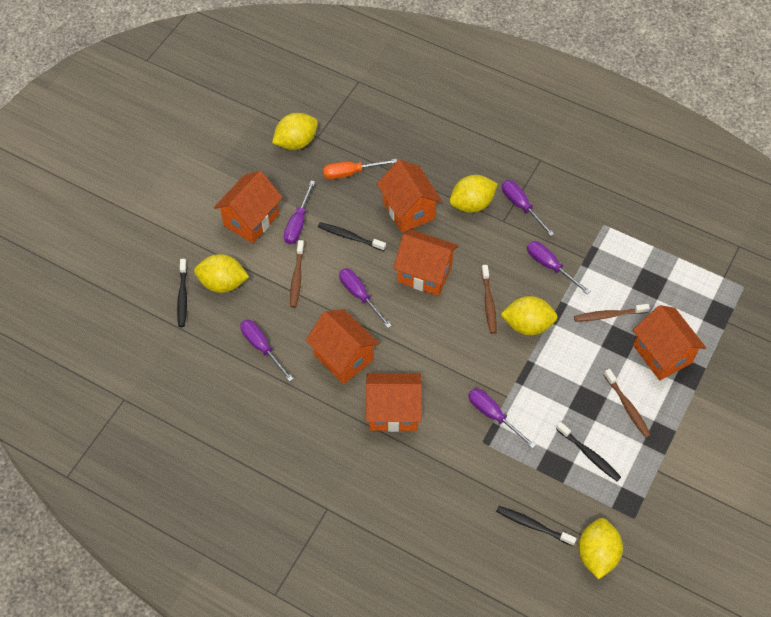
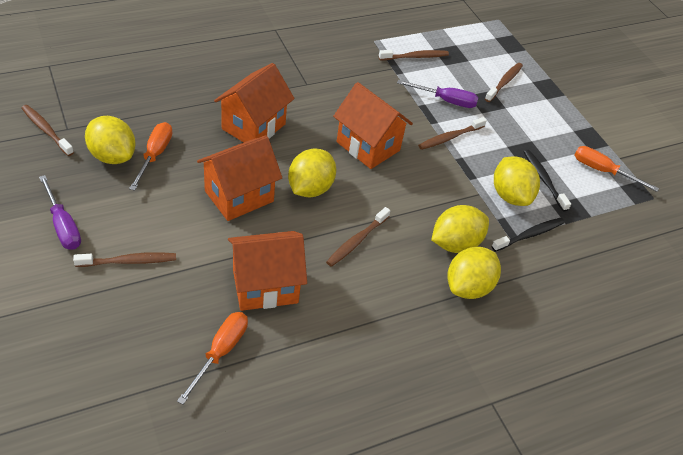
black toothbrush: 4 -> 2
brown toothbrush: 4 -> 6
orange house: 6 -> 4
orange screwdriver: 1 -> 3
purple screwdriver: 6 -> 2

